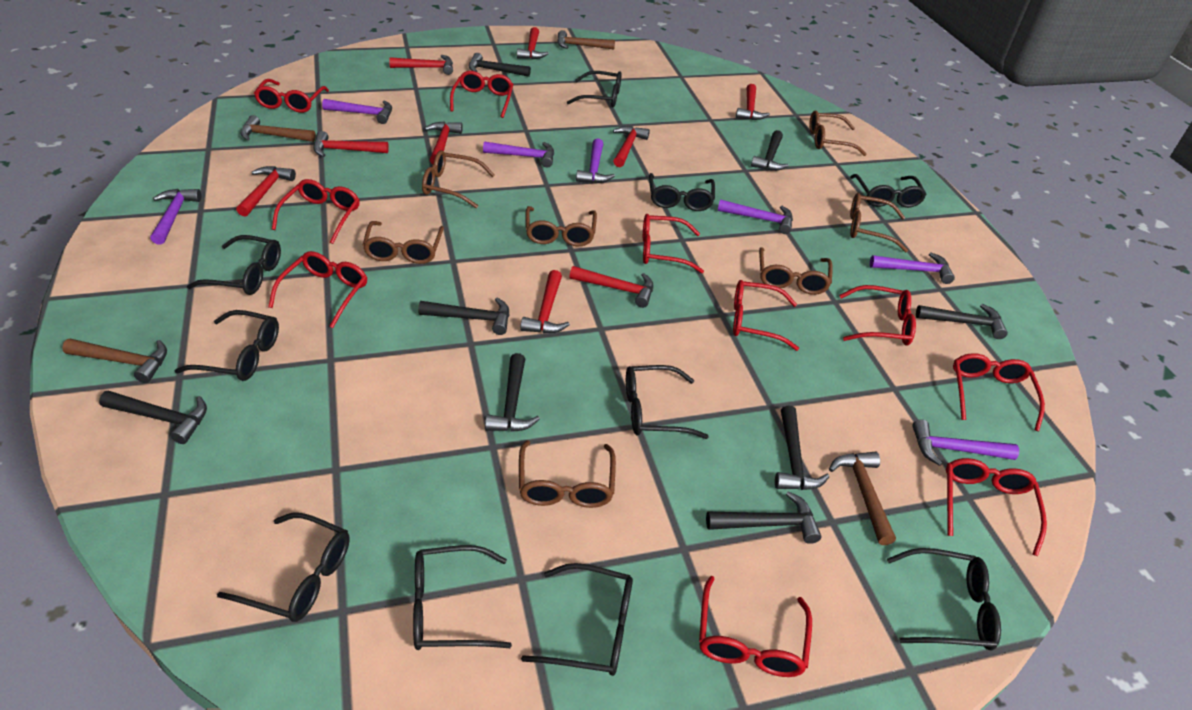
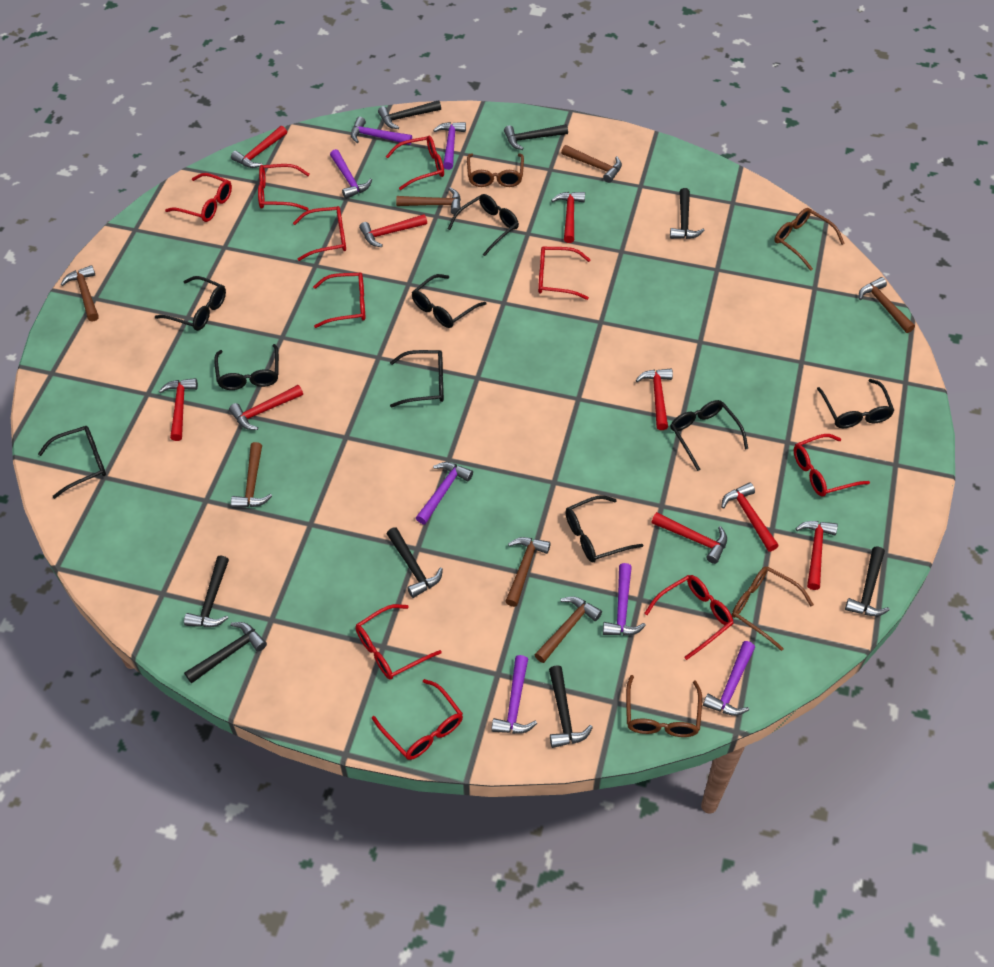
black glasses: 10 -> 9
brown glasses: 7 -> 4
brown hammer: 4 -> 7

